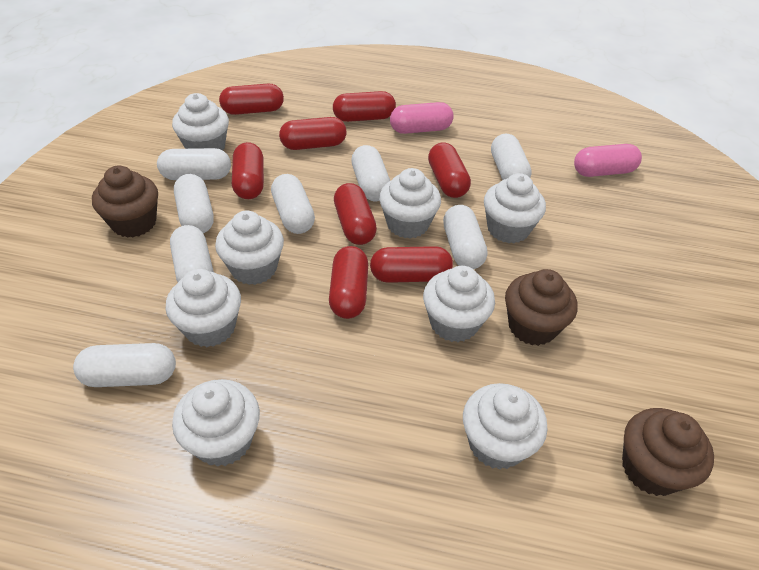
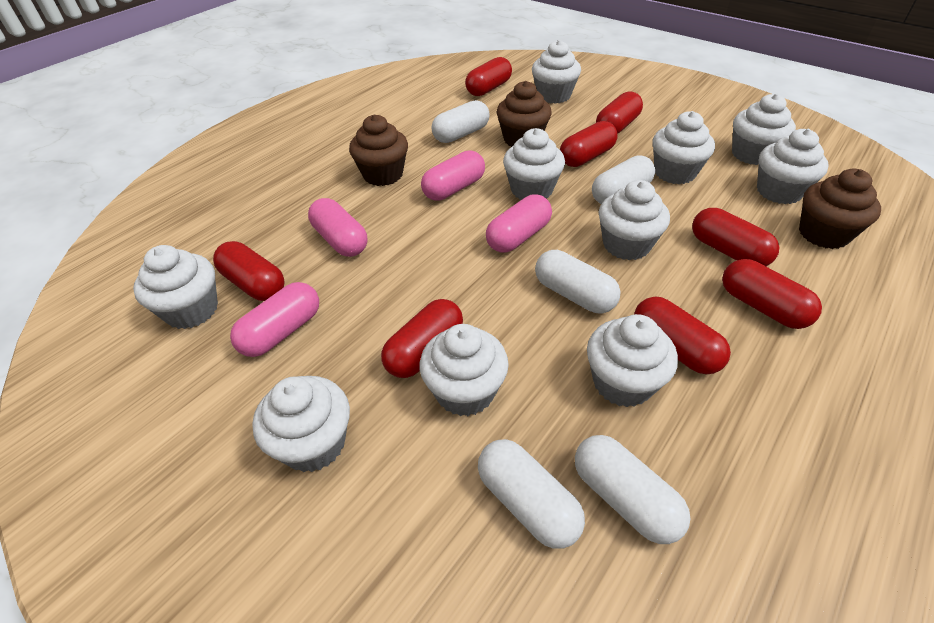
pink capsule: 2 -> 4
white capsule: 8 -> 5
white cupcake: 8 -> 10

